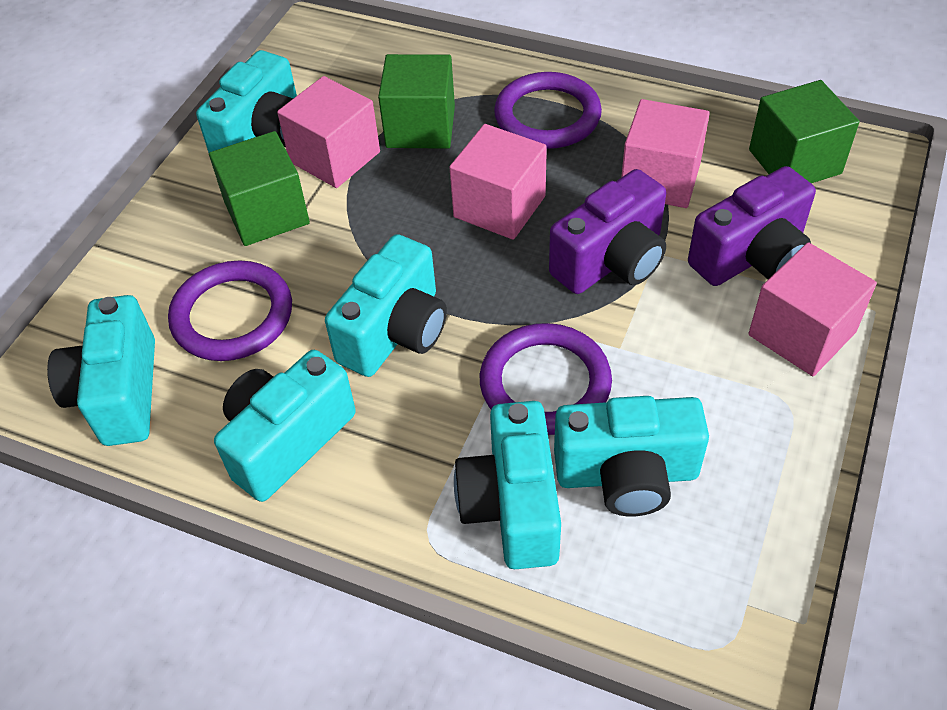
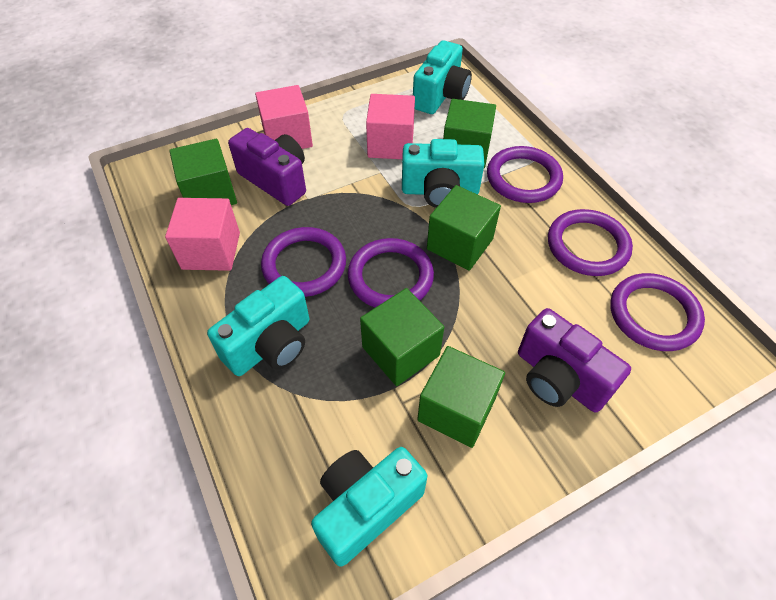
green cube: 3 -> 5
pink cube: 4 -> 3
purple ring: 3 -> 5
turquoise camera: 6 -> 4

